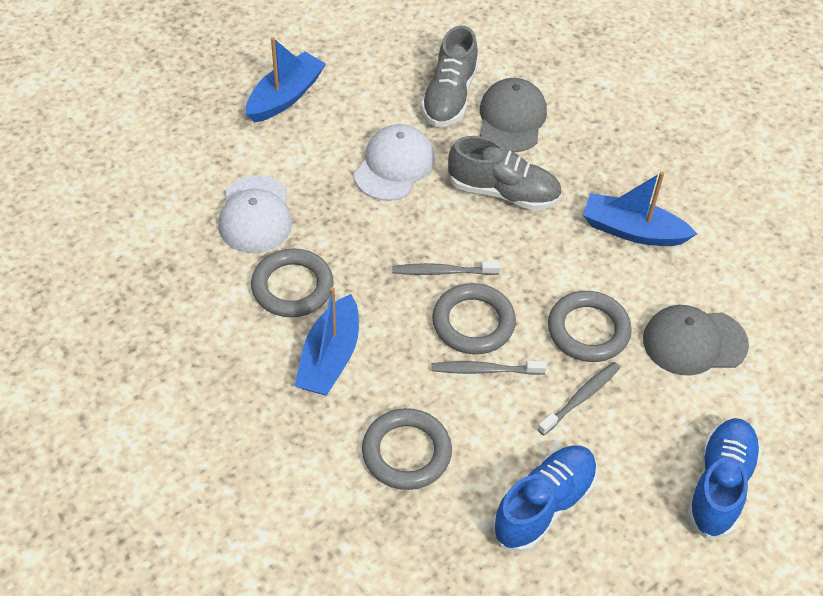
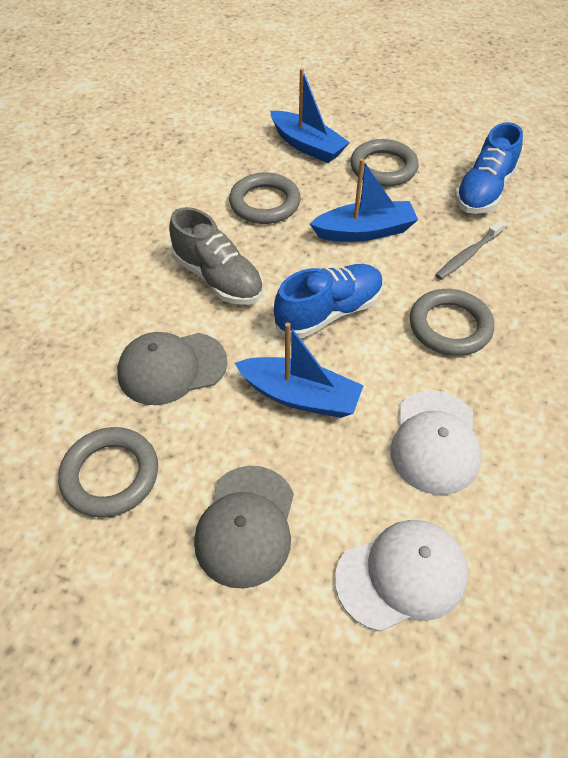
grey shoe: 2 -> 1
grey toothbrush: 3 -> 1

